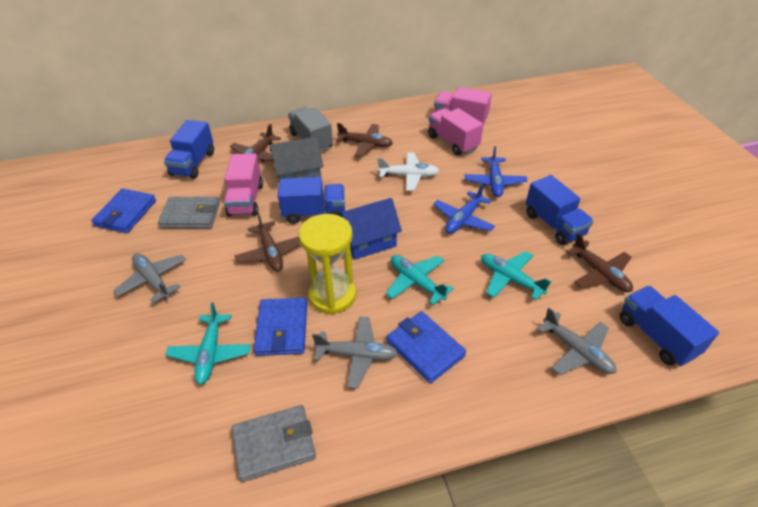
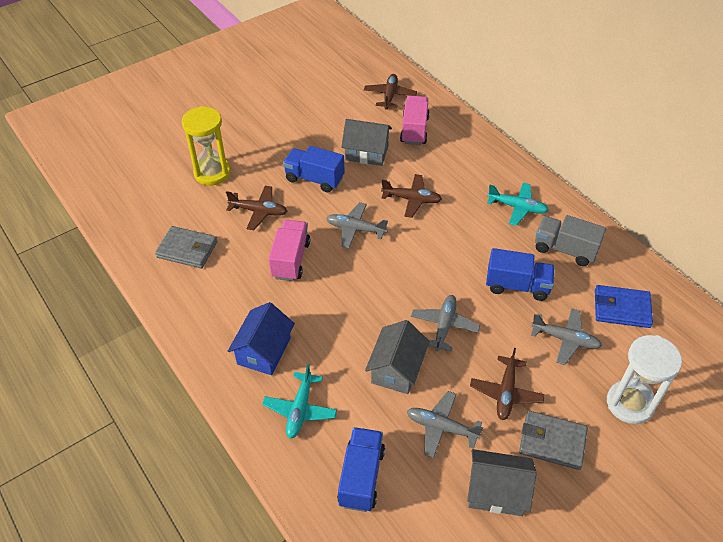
blue plane: 2 -> 0
blue truck: 4 -> 3
blue wallet: 3 -> 1
grey house: 1 -> 3
grey plane: 3 -> 4
pink truck: 3 -> 2
turquoise plane: 3 -> 2
white hourglass: 0 -> 1
white plane: 1 -> 0

